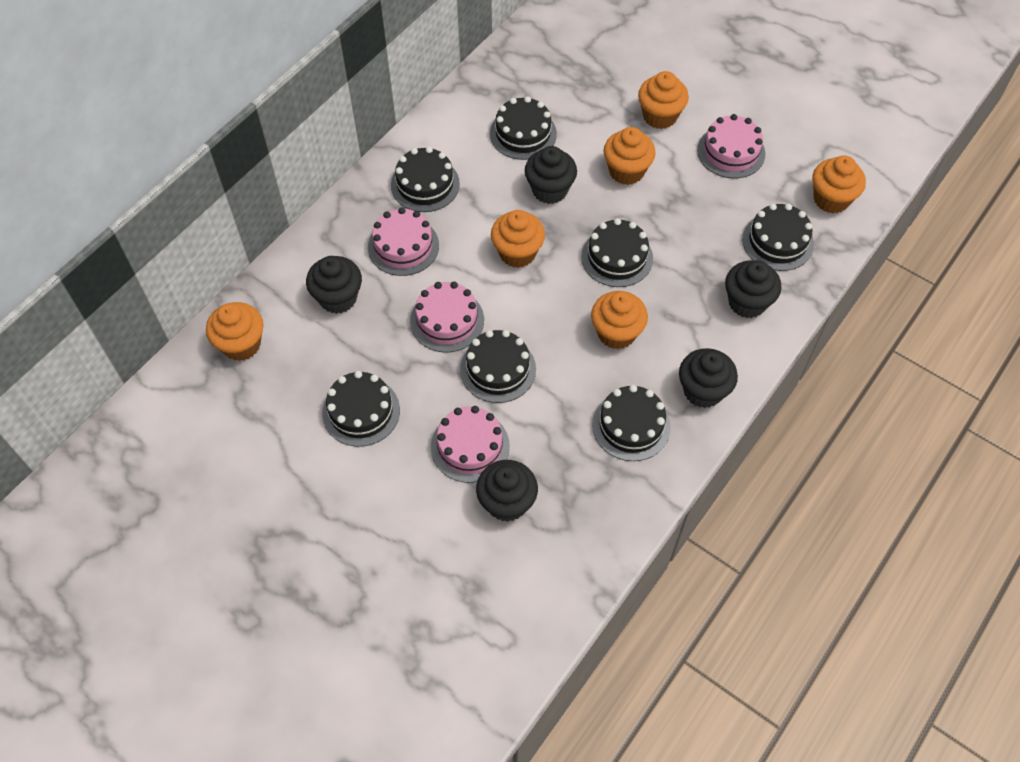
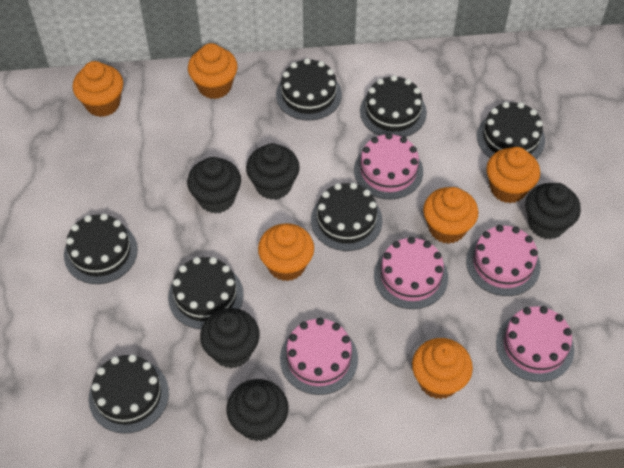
pink cake: 4 -> 5

